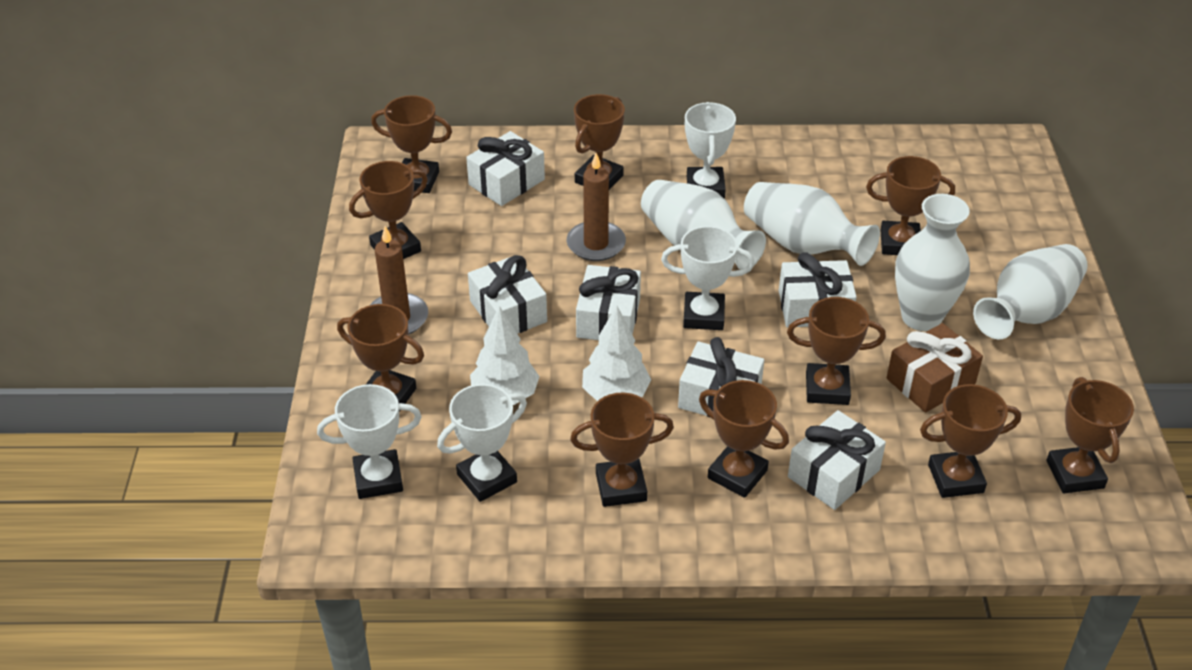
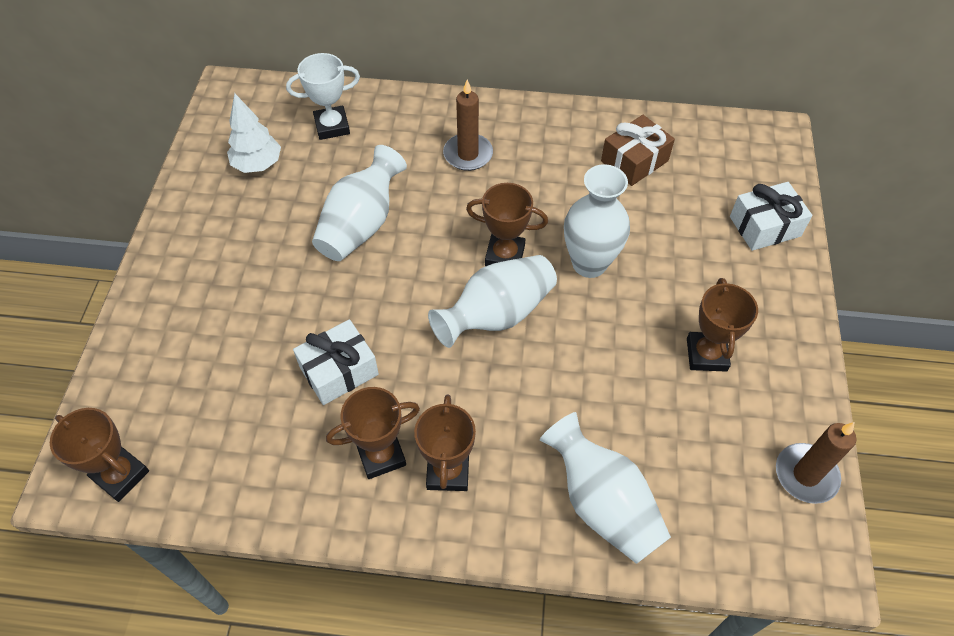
brown trophy: 10 -> 5
white gift: 6 -> 2
white tree: 2 -> 1
white trophy: 4 -> 1

